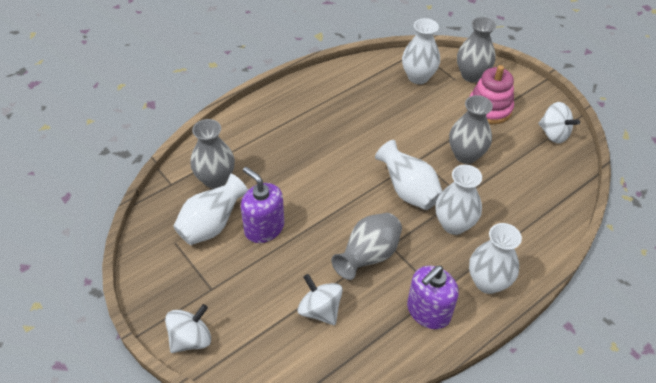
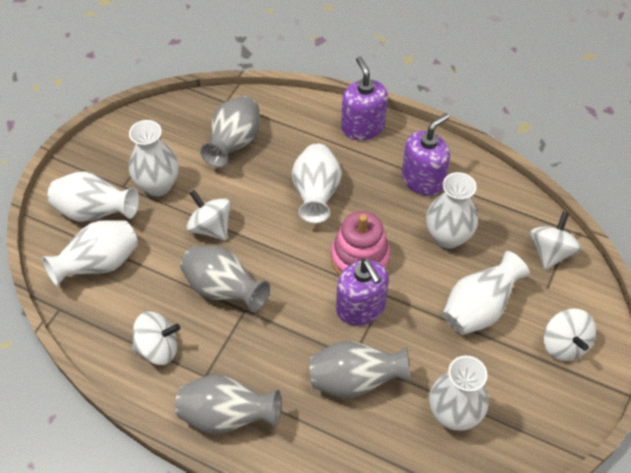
purple soap dispenser: 2 -> 3
white spinning top: 3 -> 4
white vase: 5 -> 7

